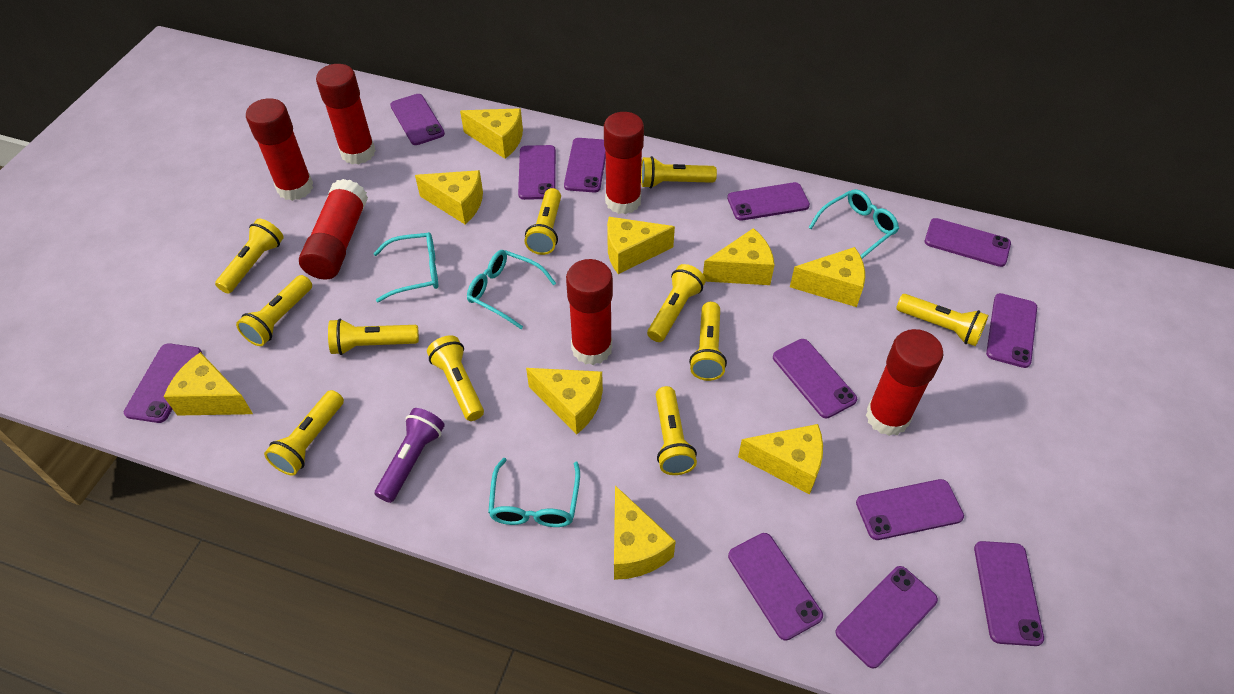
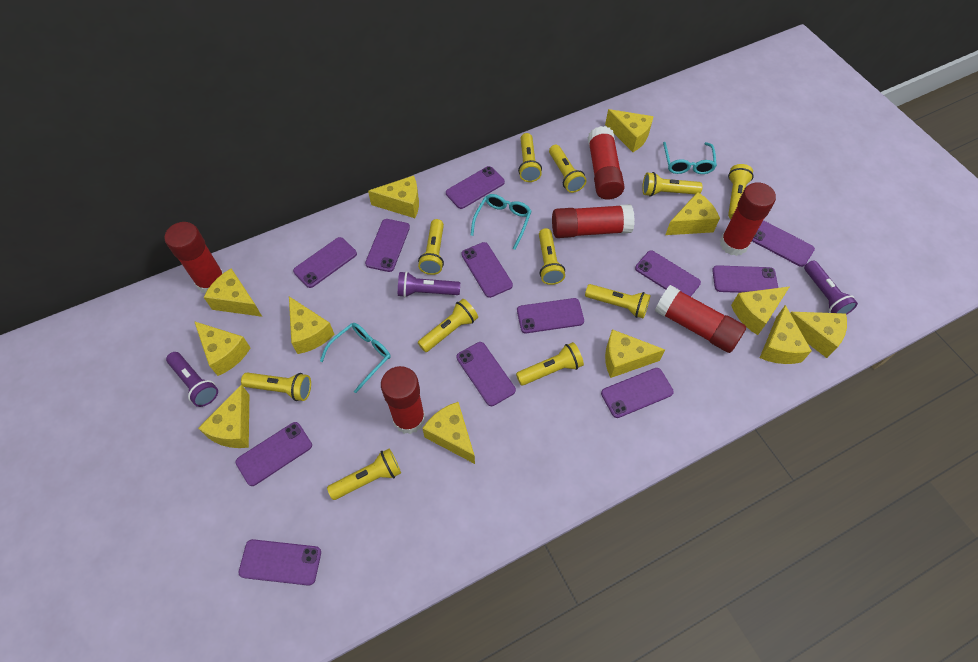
purple flashlight: 1 -> 3
turquoise glasses: 4 -> 3
yellow cheese: 9 -> 12

